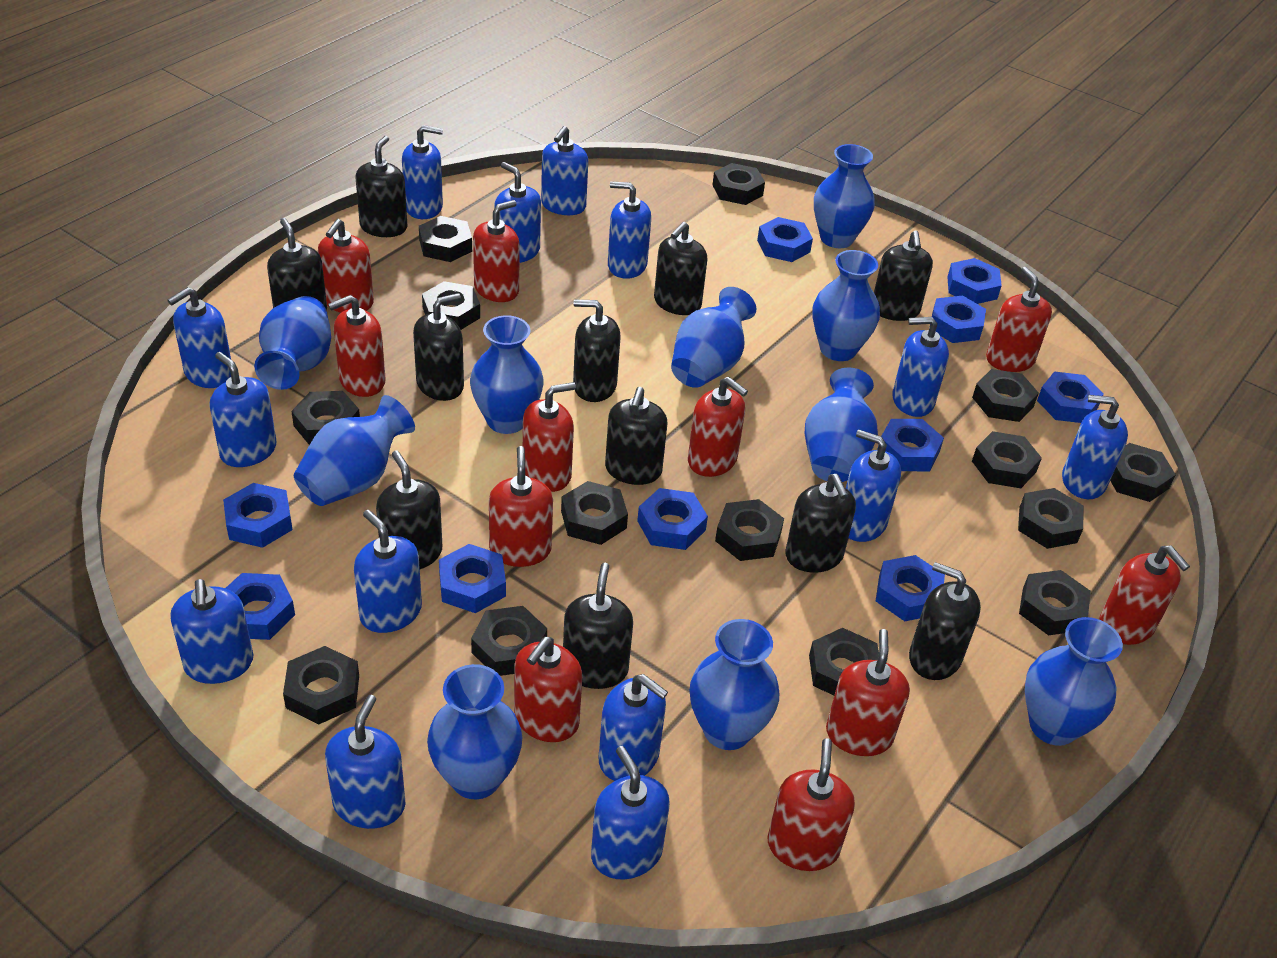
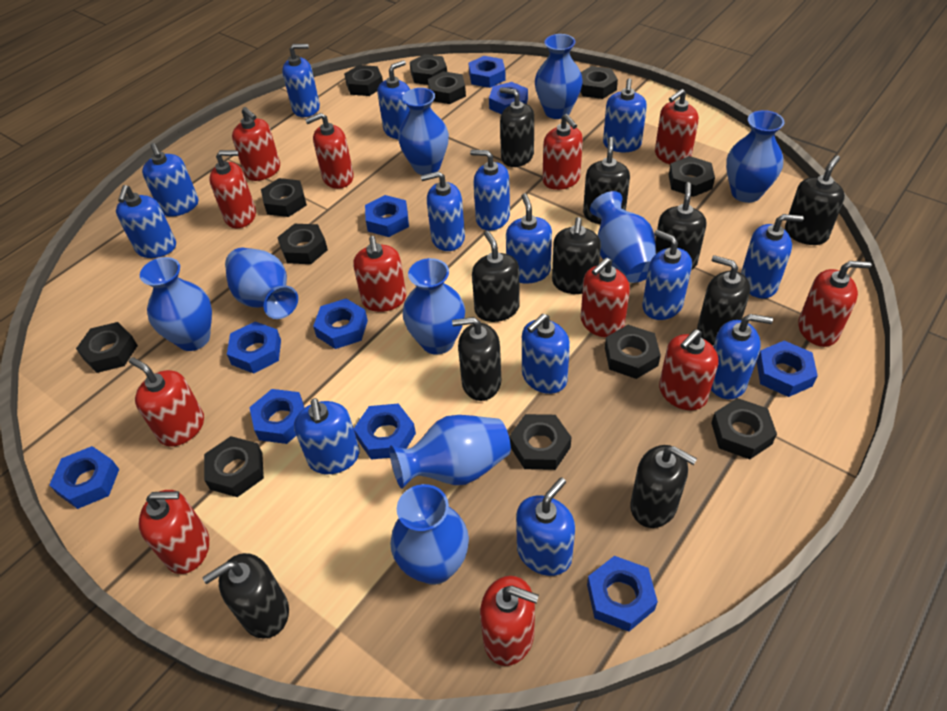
black nut: 14 -> 12
black soap dispenser: 11 -> 10
blue vase: 10 -> 9
red soap dispenser: 11 -> 12

